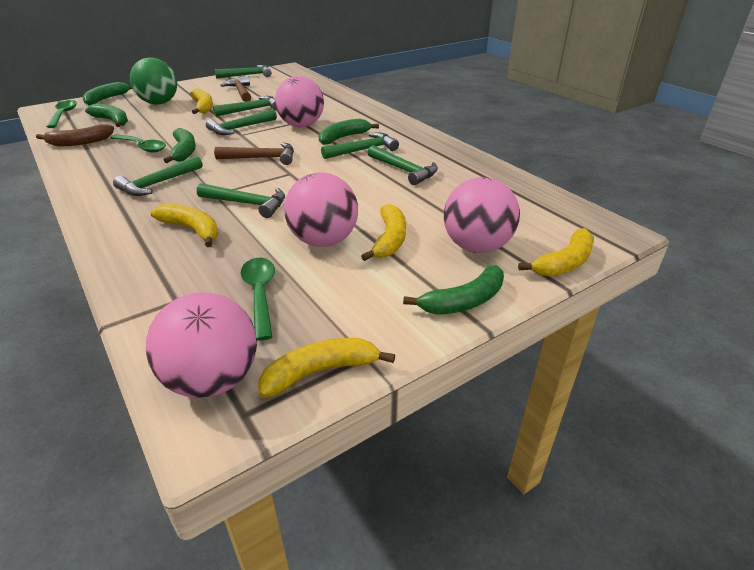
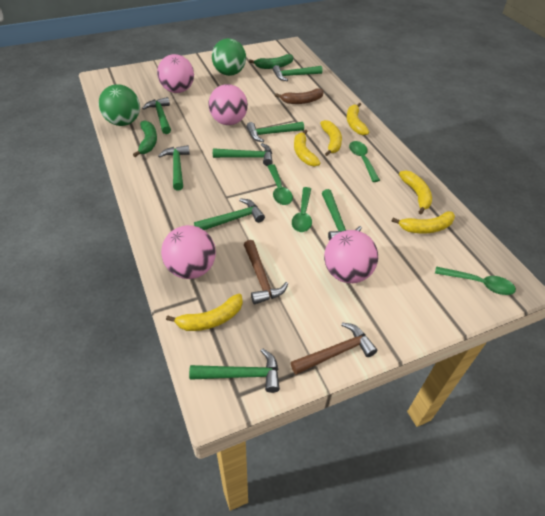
green ball: 1 -> 2
green banana: 5 -> 2
green hammer: 7 -> 8
green spoon: 3 -> 4
yellow banana: 5 -> 6

